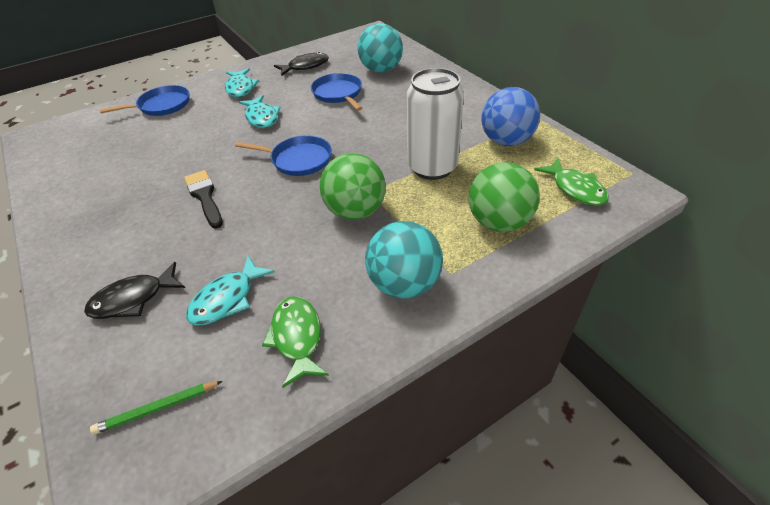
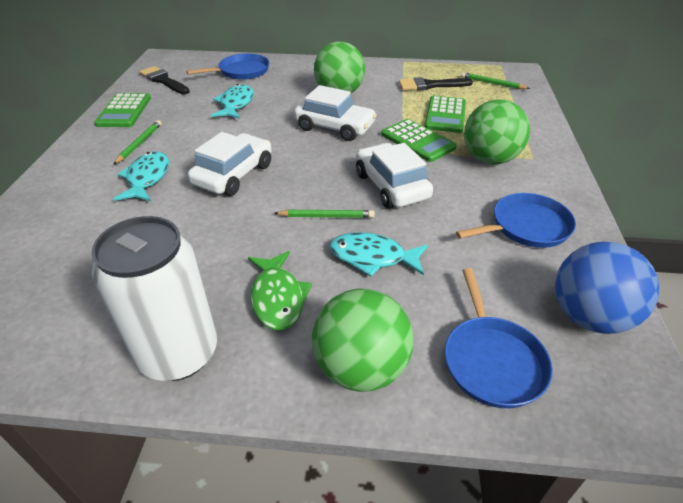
black brush: 1 -> 2
black fish: 2 -> 0
green ball: 2 -> 3
green calculator: 0 -> 3
green fish: 2 -> 1
green pencil: 1 -> 3
turquoise ball: 2 -> 0
white car: 0 -> 3

